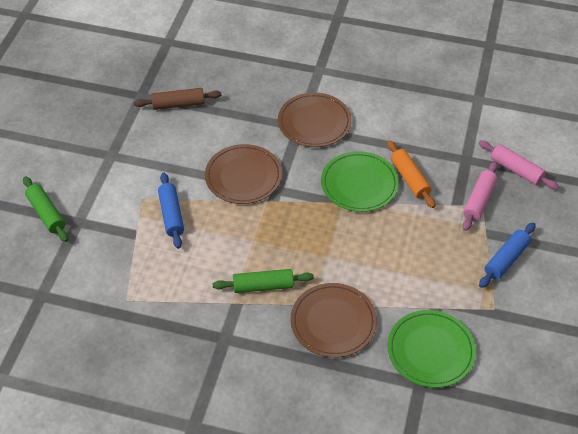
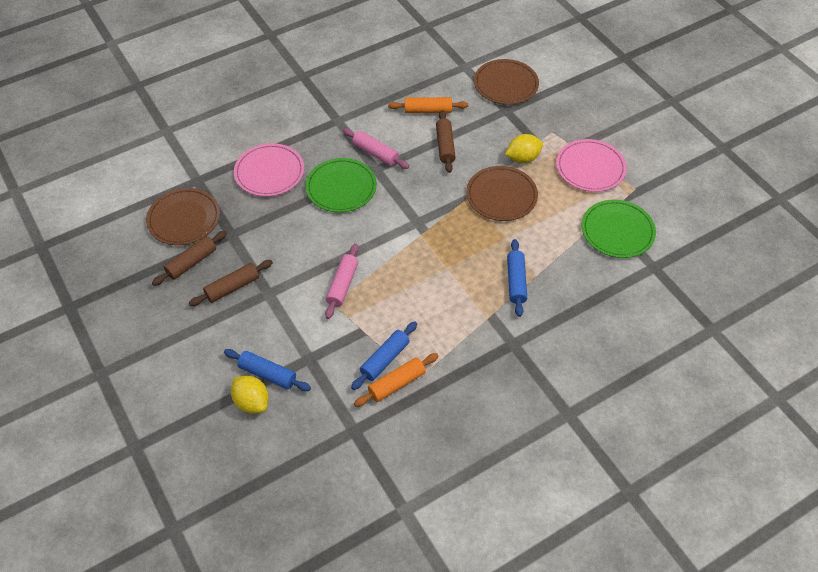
blue rolling pin: 2 -> 3
brown rolling pin: 1 -> 3
green rolling pin: 2 -> 0
orange rolling pin: 1 -> 2
pink plate: 0 -> 2
yellow lemon: 0 -> 2

